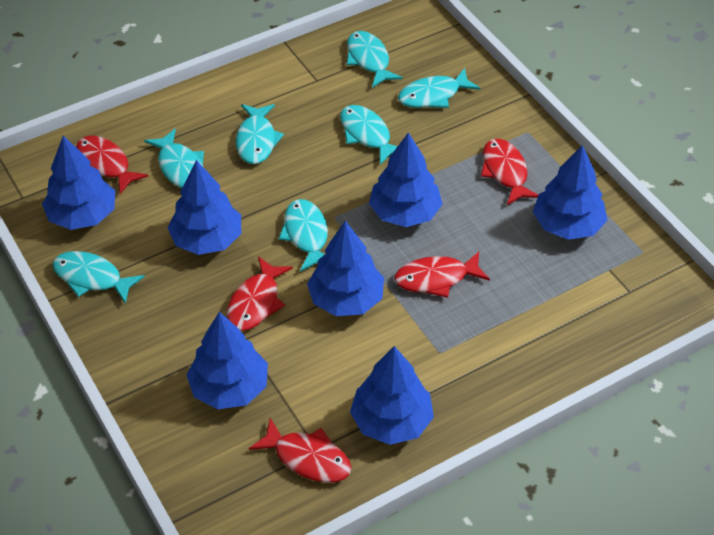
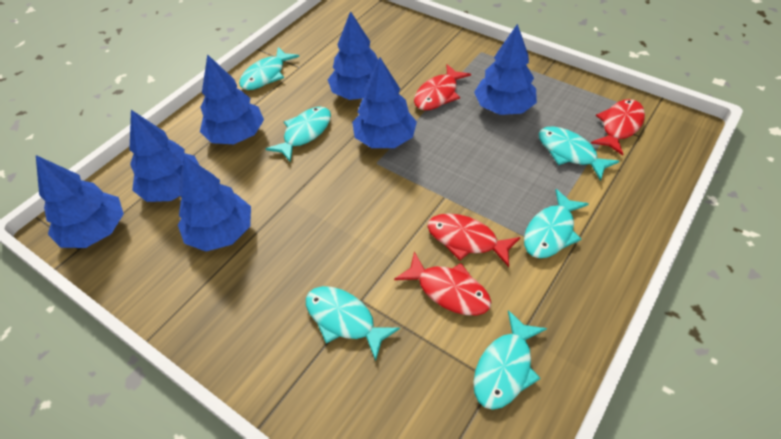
red fish: 5 -> 4
turquoise fish: 7 -> 6

